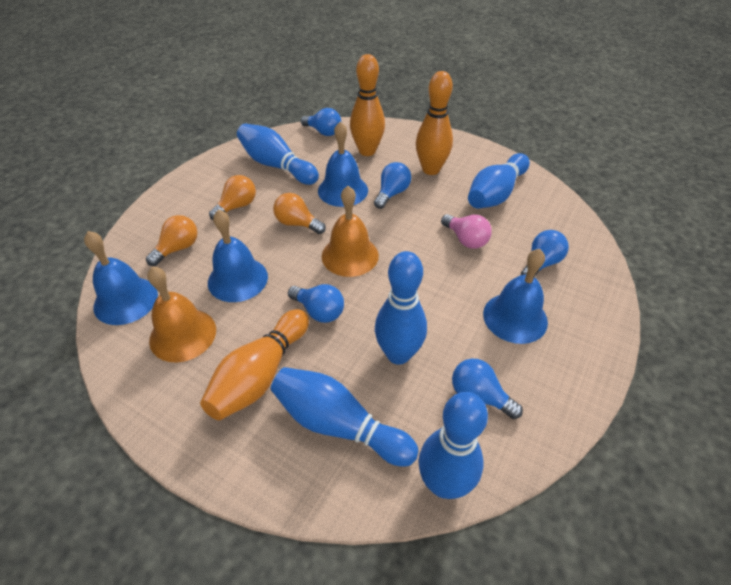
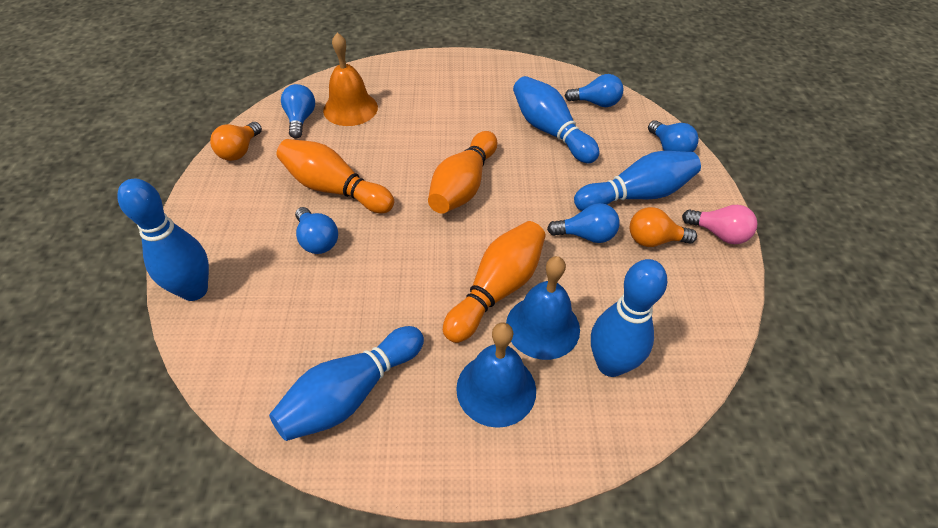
blue bell: 4 -> 2
orange bell: 2 -> 1
orange light bulb: 3 -> 2

